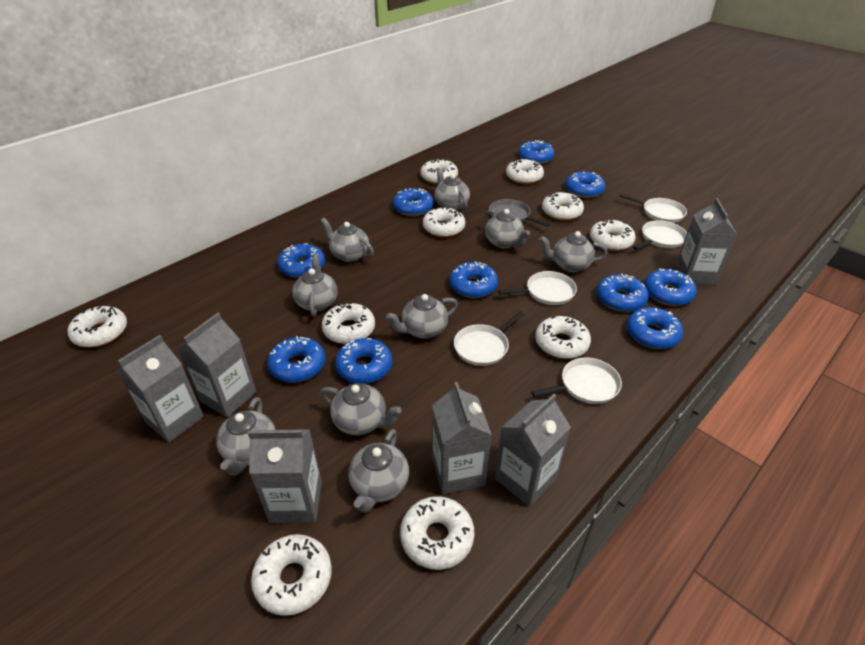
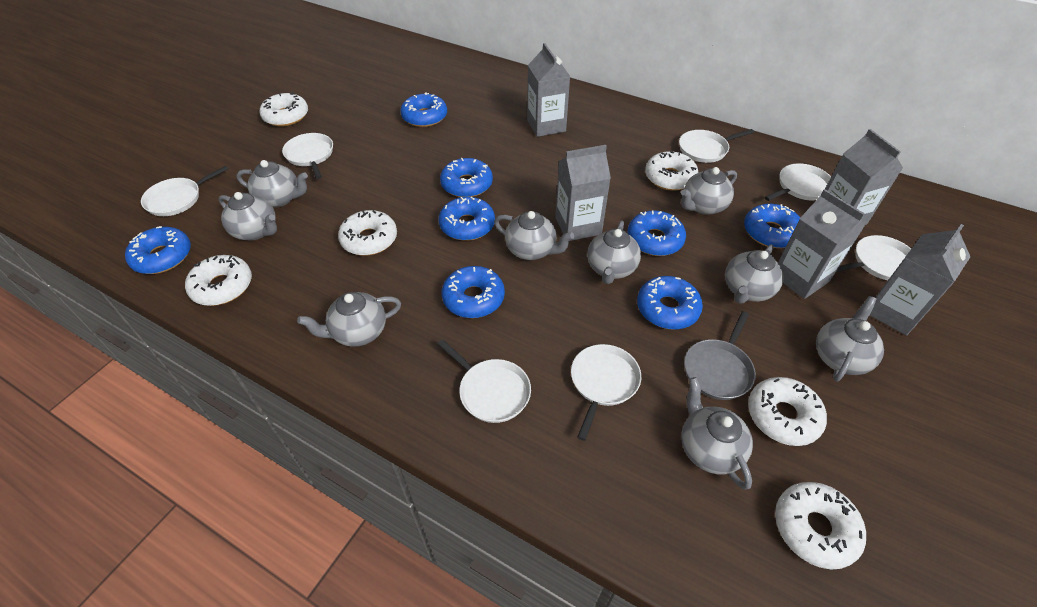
blue donut: 10 -> 8
grey carton: 6 -> 5
white donut: 10 -> 6
white pan: 5 -> 7

